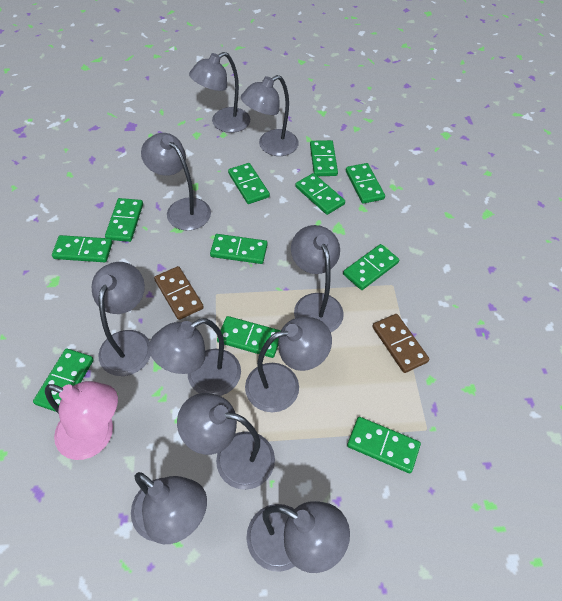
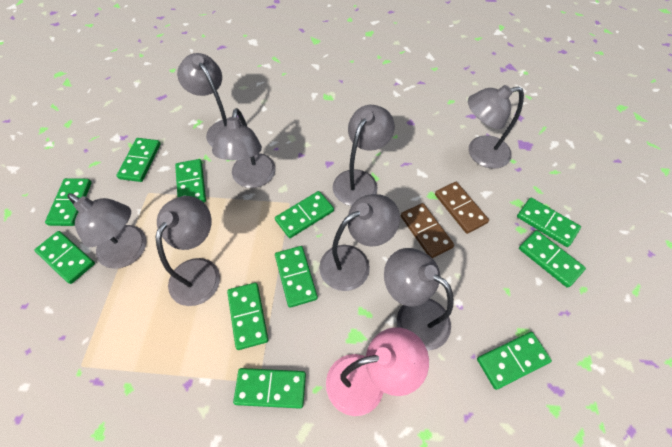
grey lamp: 10 -> 8

